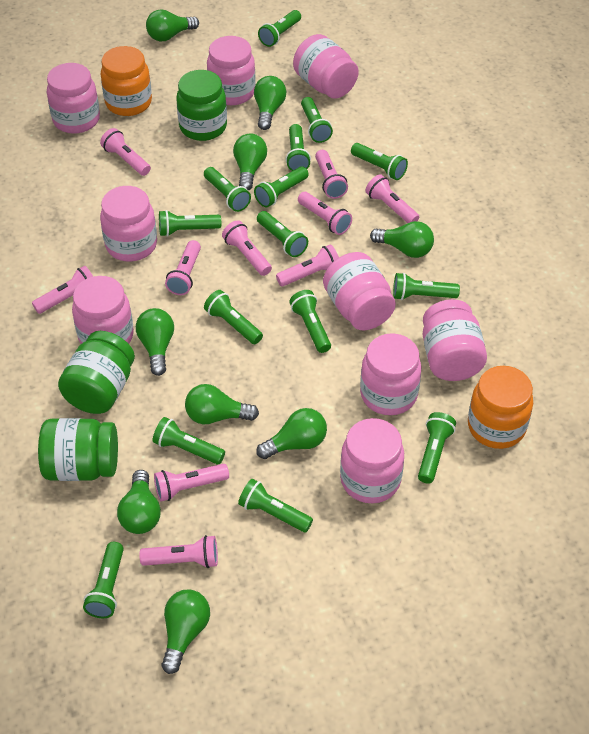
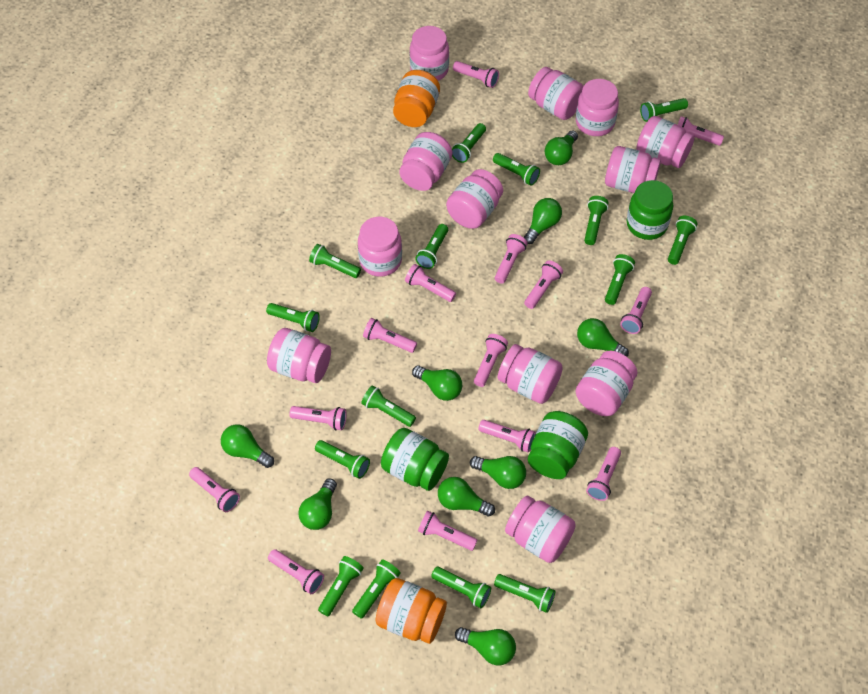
pink flashlight: 10 -> 14
pink jar: 9 -> 12

